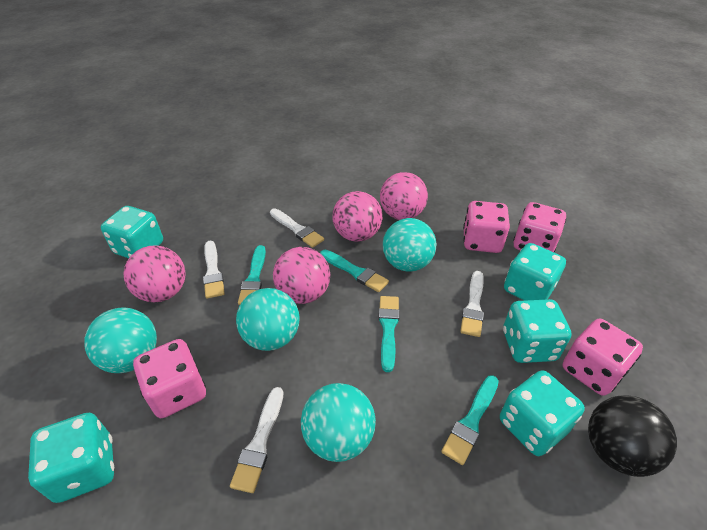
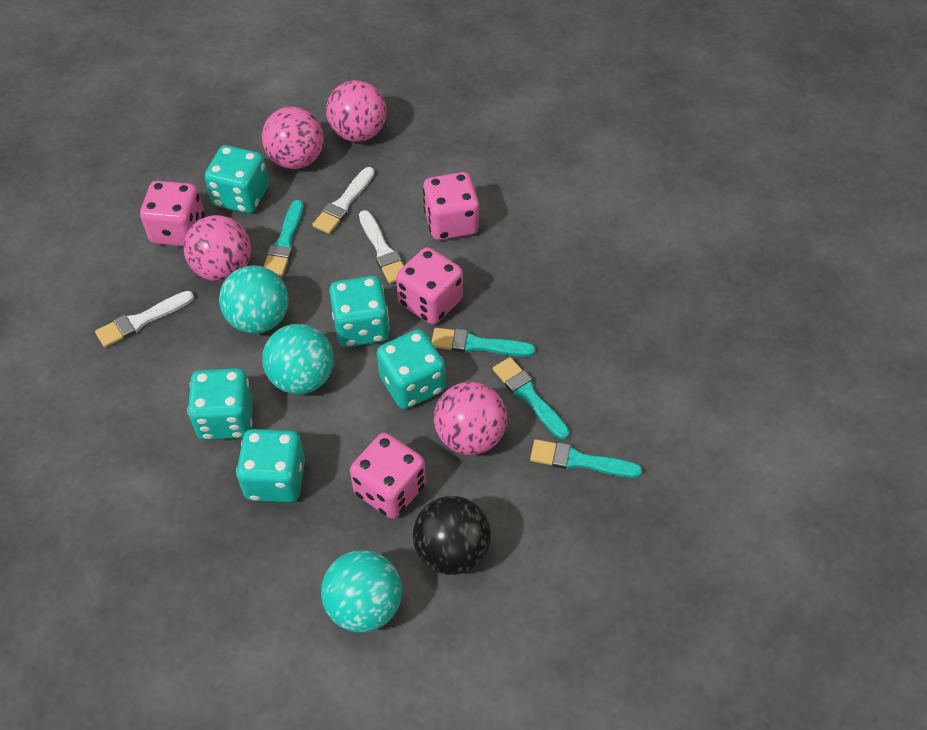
turquoise ball: 4 -> 3
white brush: 4 -> 3

